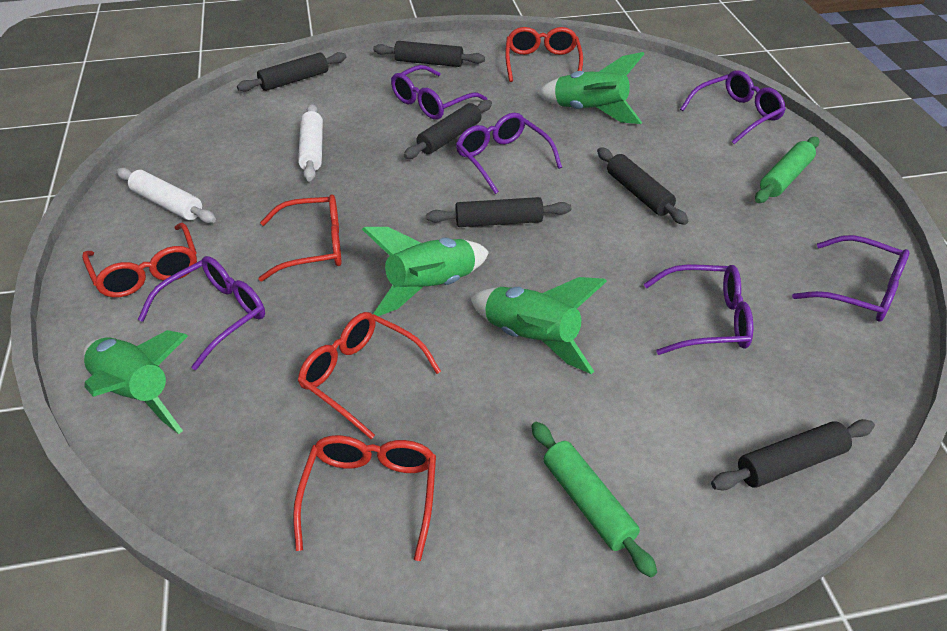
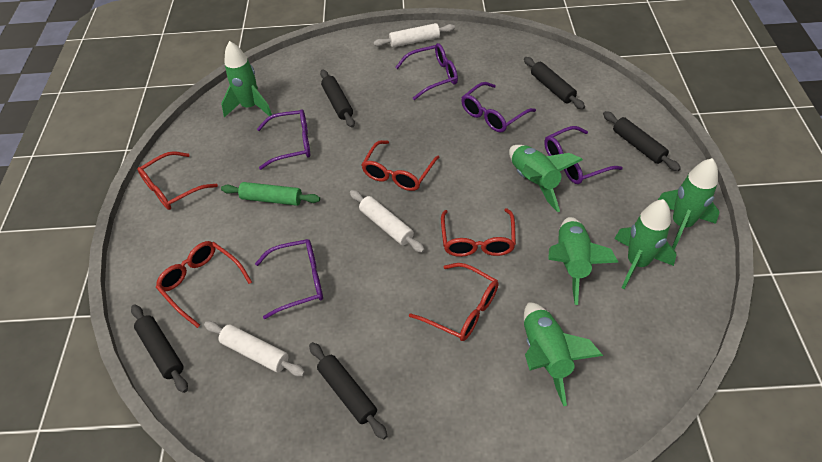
black rolling pin: 6 -> 5
green rocket: 4 -> 6
green rolling pin: 2 -> 1
purple glasses: 6 -> 5
white rolling pin: 2 -> 3

